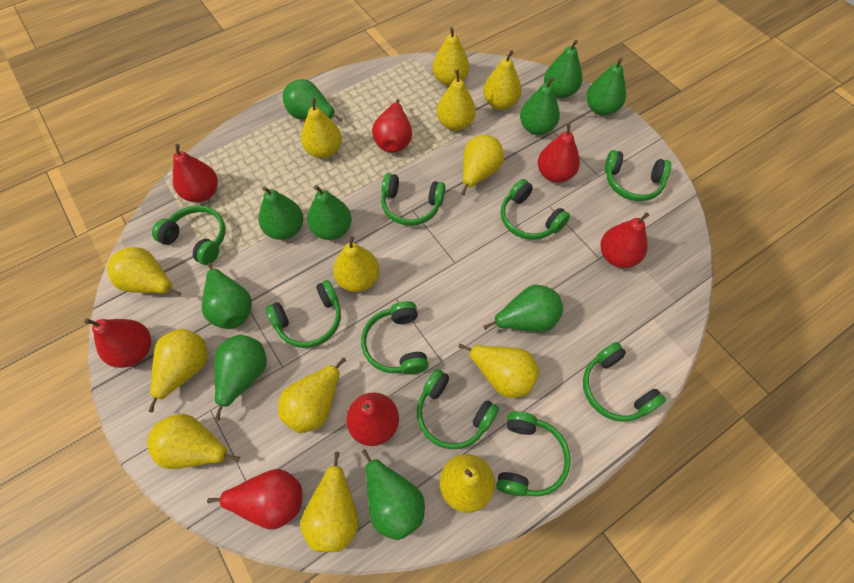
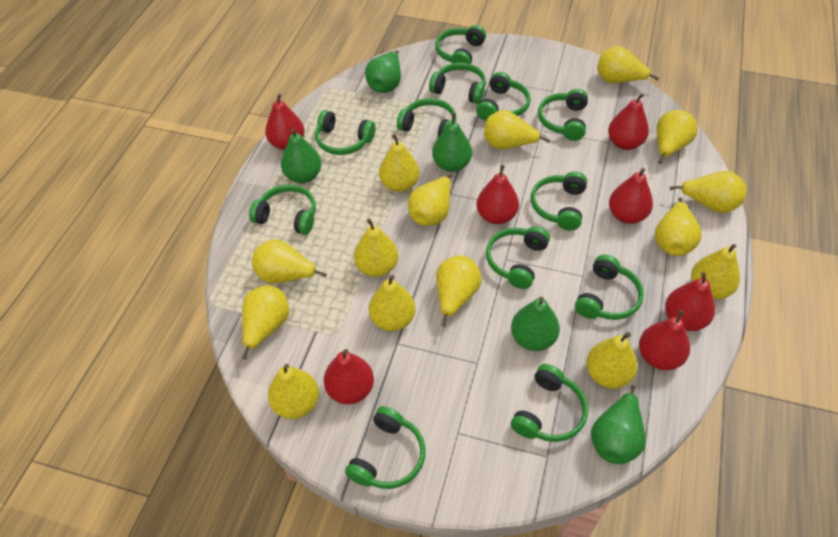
green headphones: 9 -> 12
green pear: 10 -> 5
yellow pear: 13 -> 15

